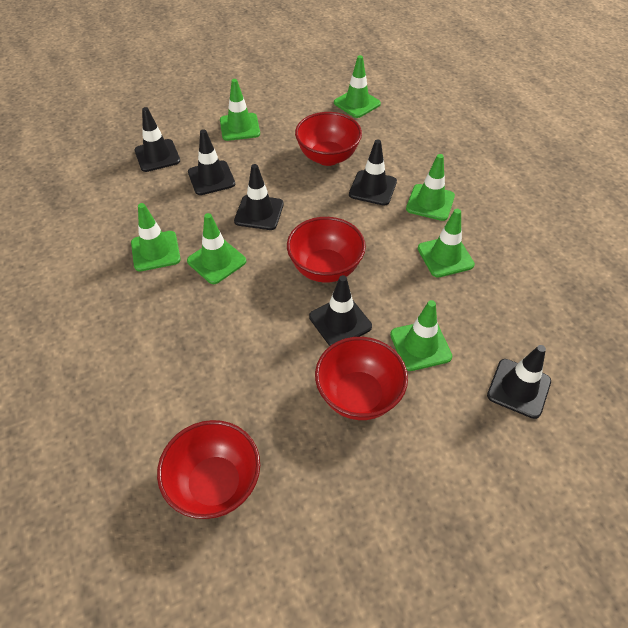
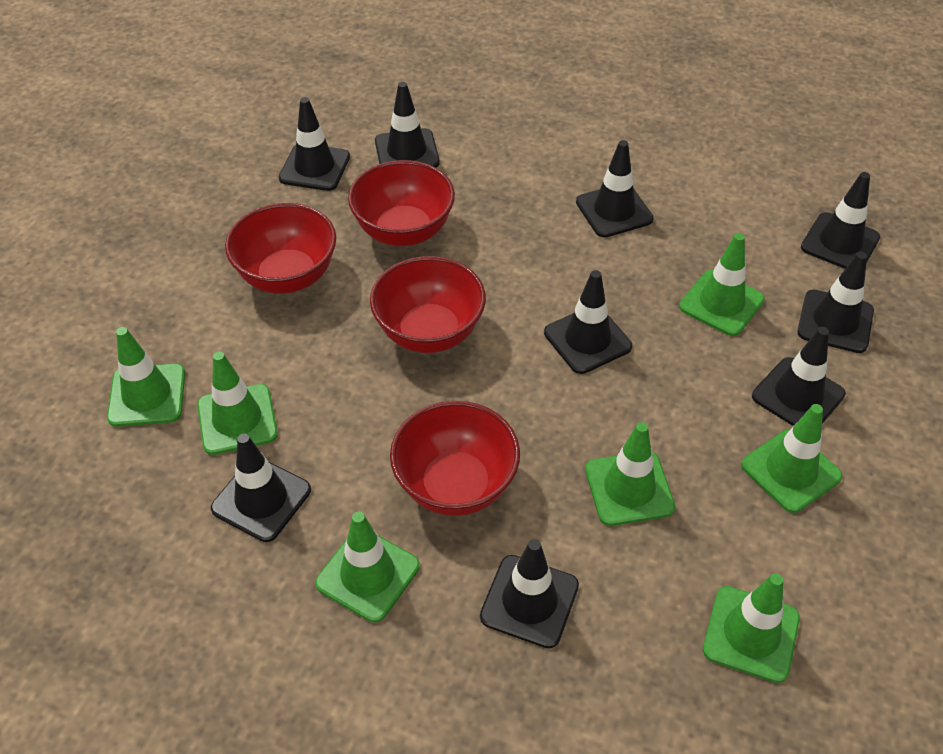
black traffic cone: 6 -> 9

